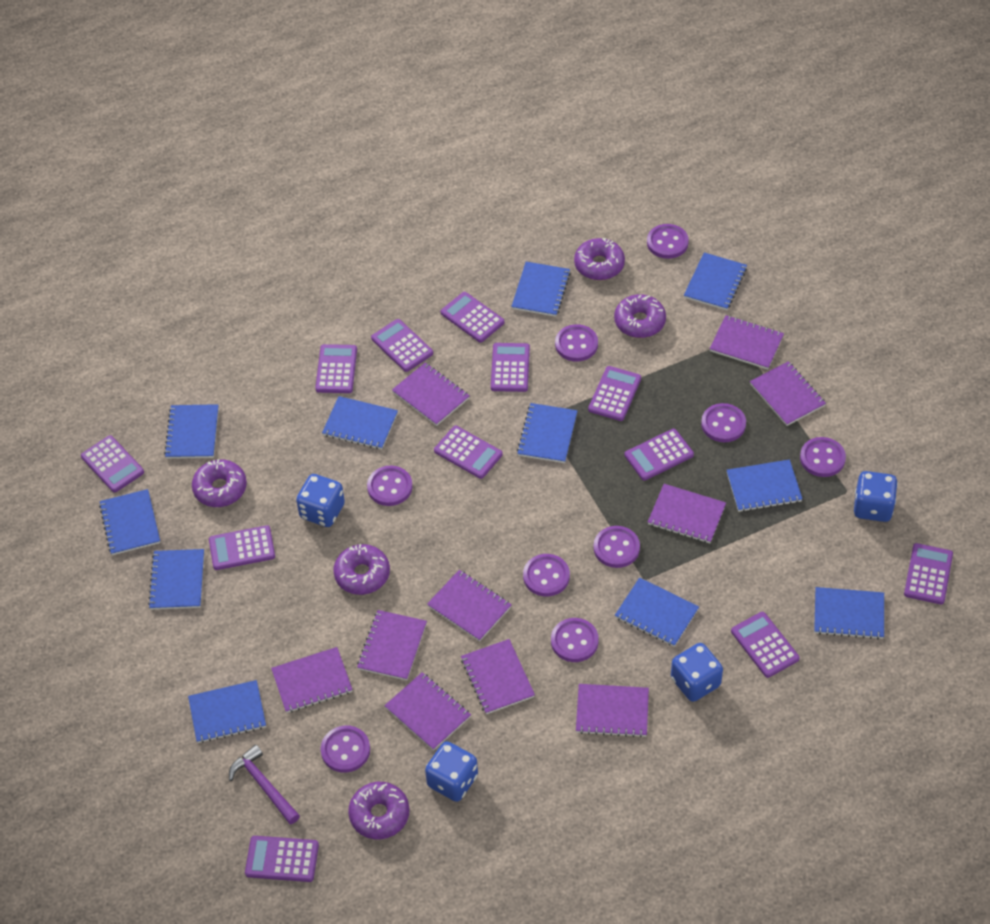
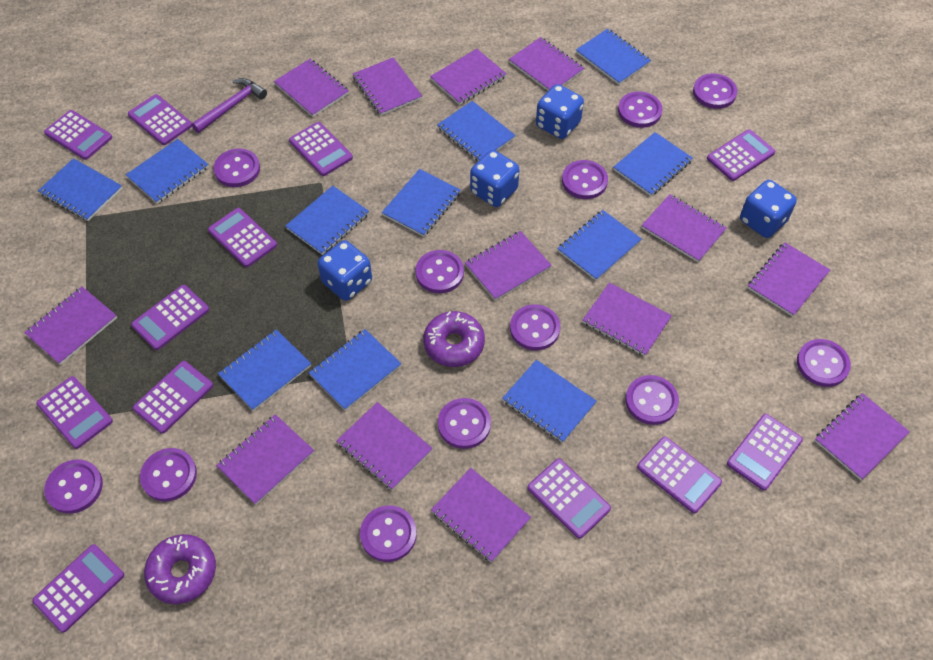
purple button: 9 -> 12
purple donut: 5 -> 2
purple notebook: 10 -> 13

